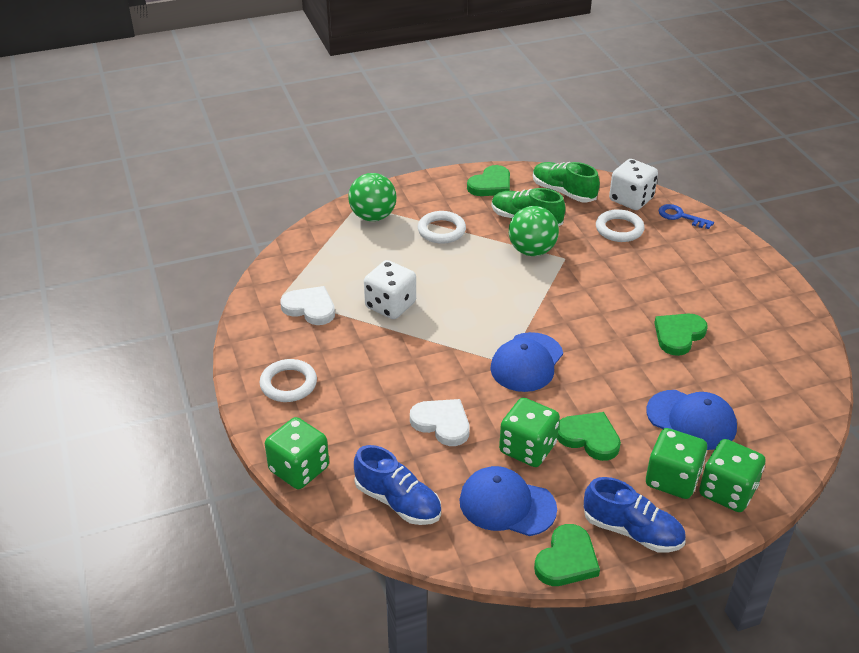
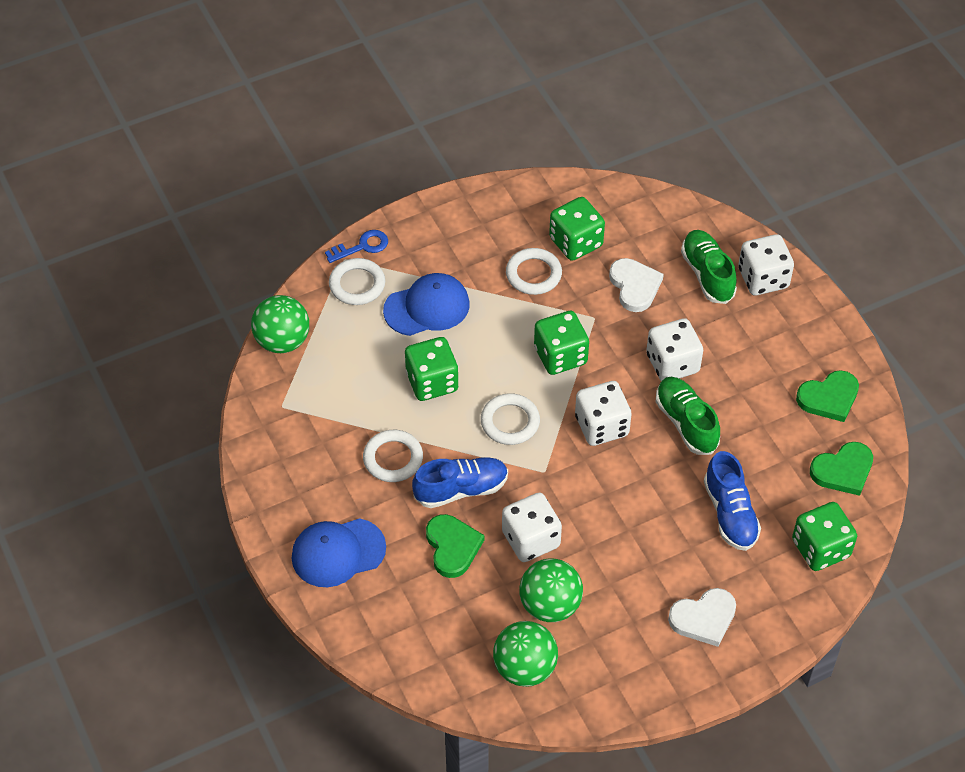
blue cap: 3 -> 2
green ball: 2 -> 3
green heart: 4 -> 3
white dice: 2 -> 4
white ring: 3 -> 4

